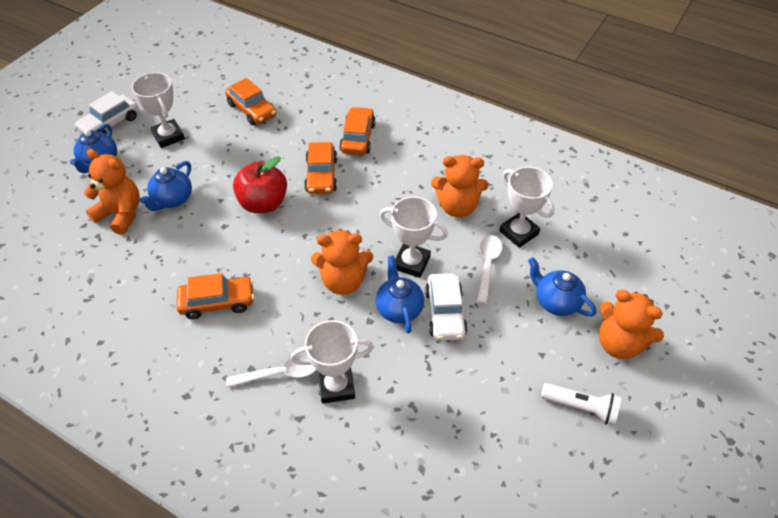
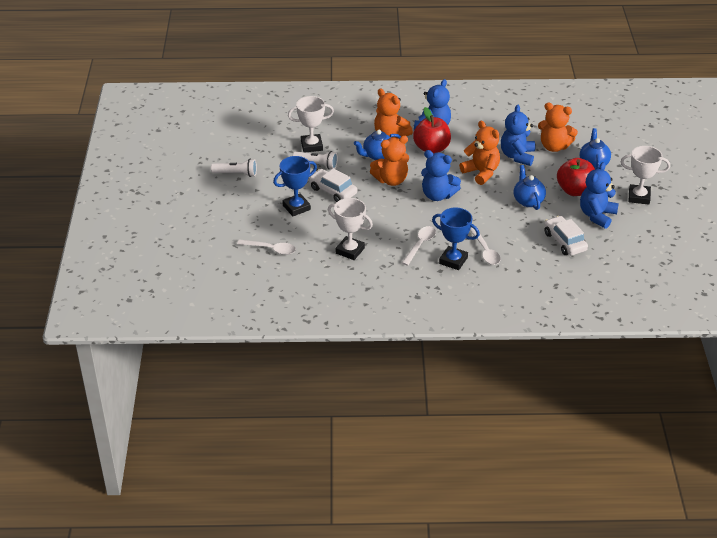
blue teapot: 4 -> 3
blue teddy bear: 0 -> 4
blue trophy: 0 -> 2
orange car: 4 -> 0
red apple: 1 -> 2
white flashlight: 1 -> 2
white spoon: 2 -> 3
white trophy: 4 -> 3

